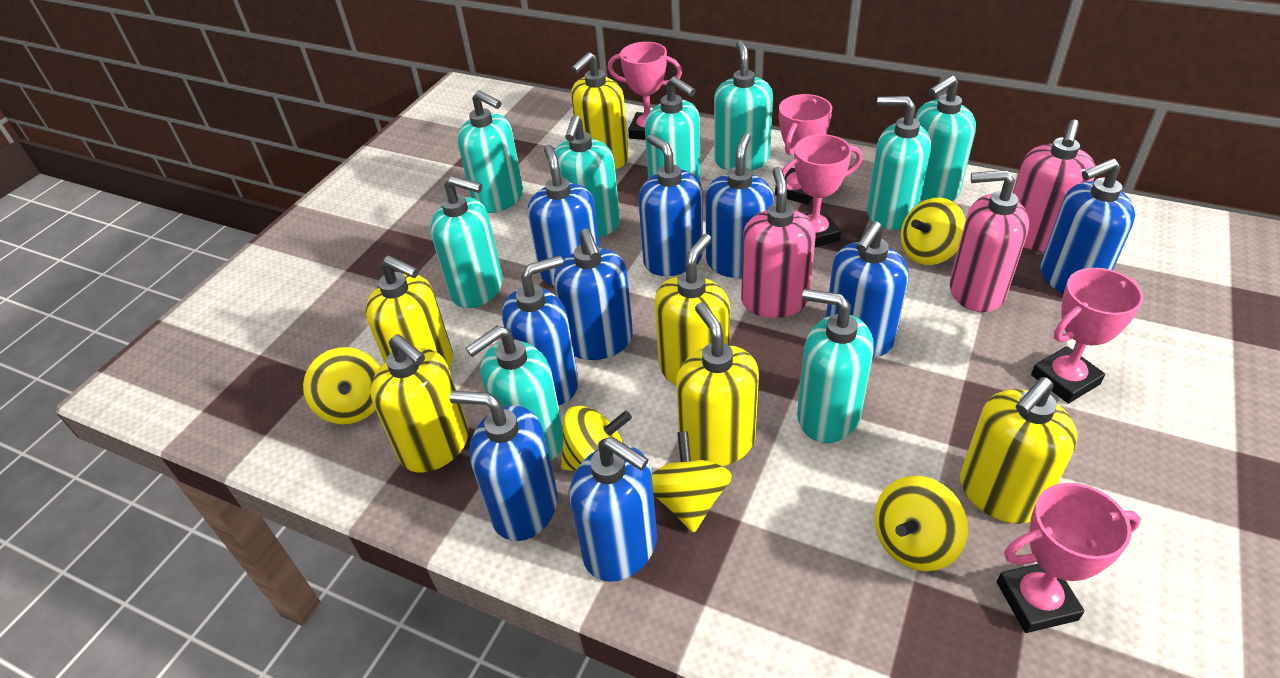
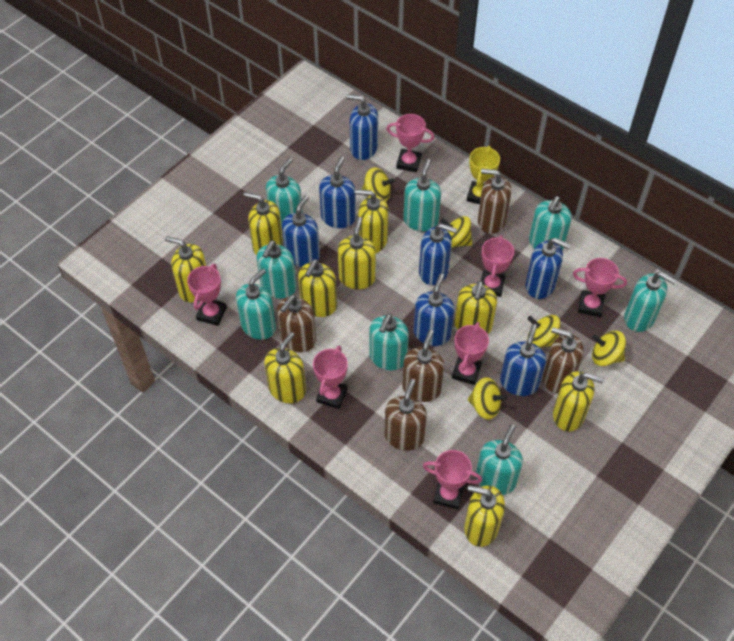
blue soap dispenser: 9 -> 7
brown soap dispenser: 0 -> 5
pink soap dispenser: 3 -> 0
pink trophy: 5 -> 7
turquoise soap dispenser: 9 -> 8
yellow soap dispenser: 6 -> 9
yellow trophy: 0 -> 1

